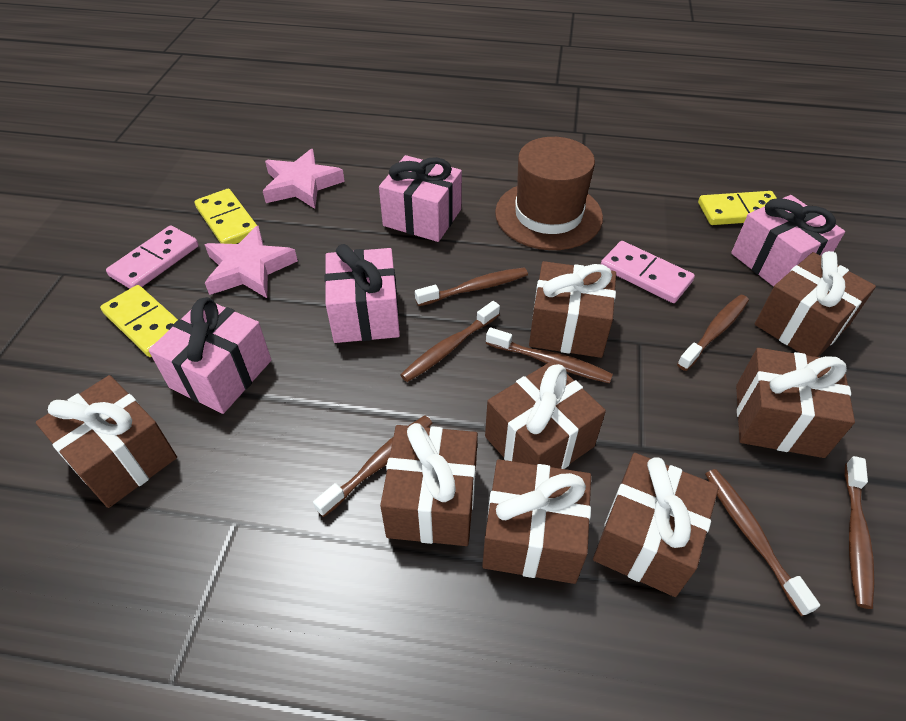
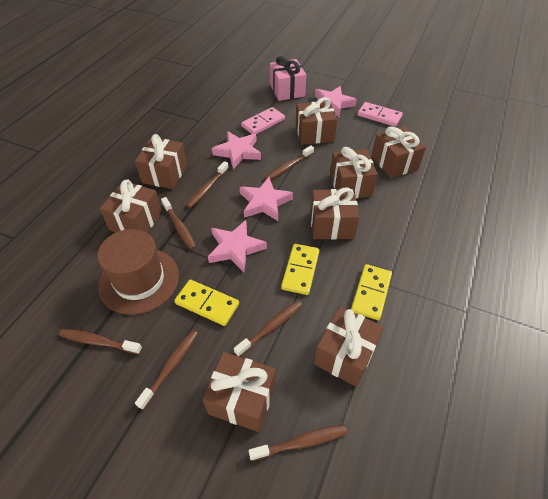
pink gift: 4 -> 1
pink star: 2 -> 4

